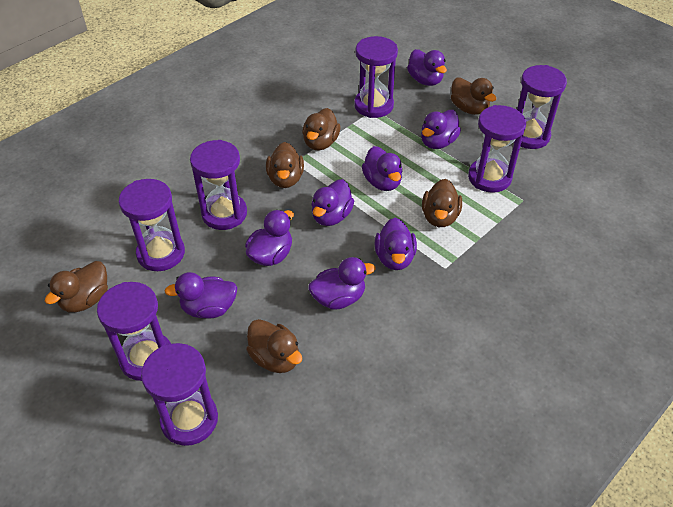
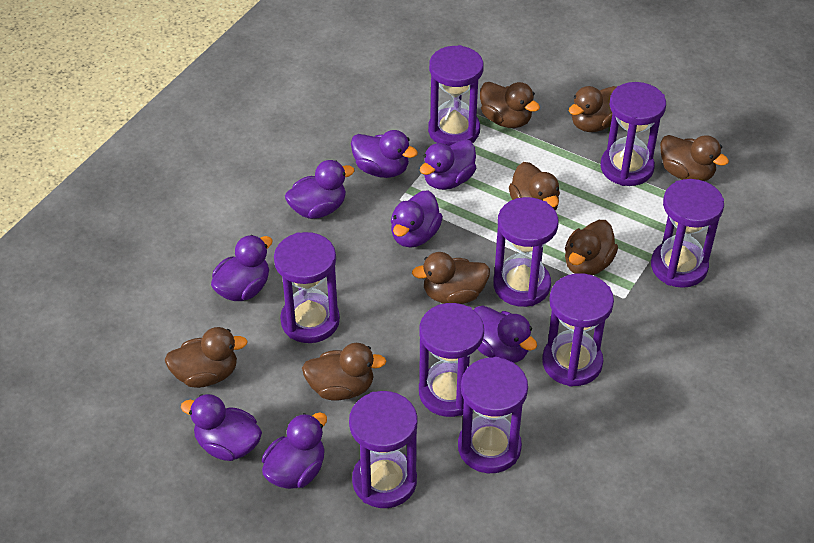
brown duck: 6 -> 8
purple hourglass: 7 -> 9

